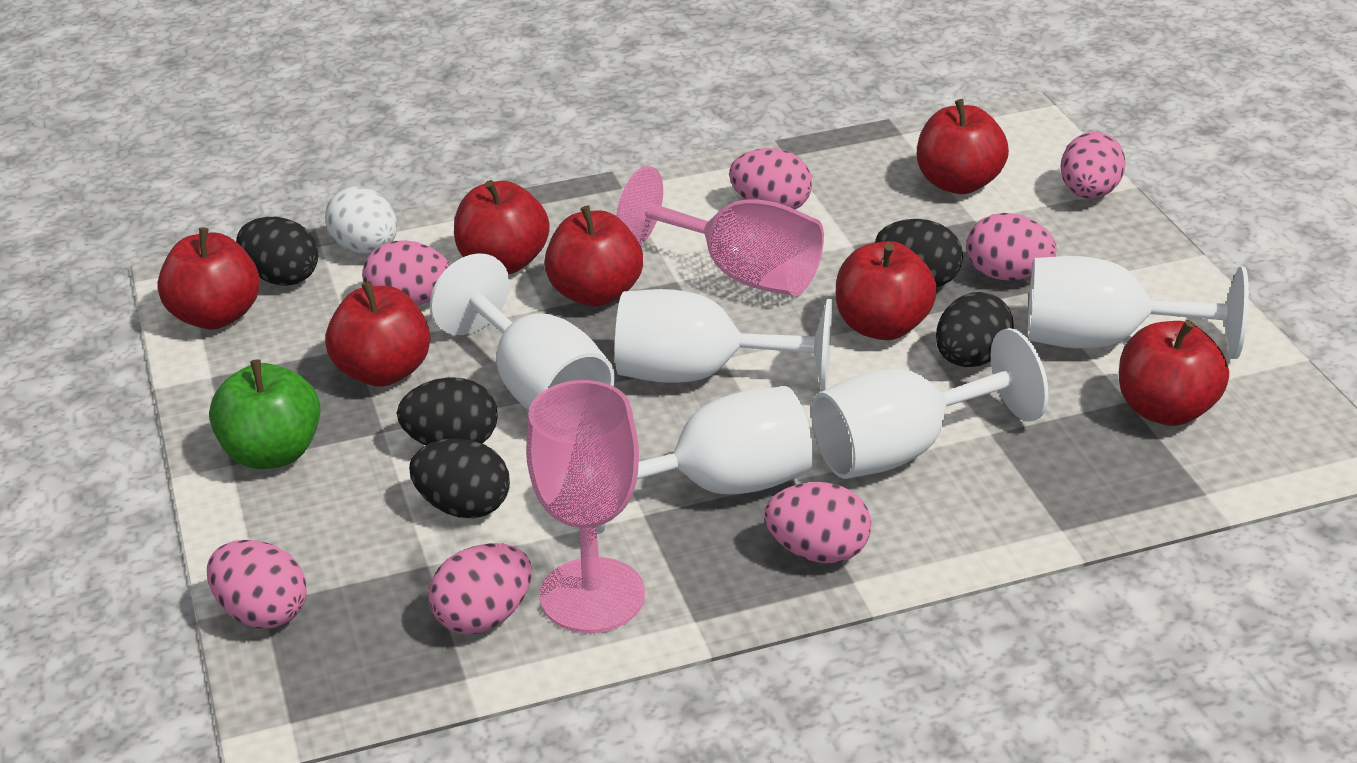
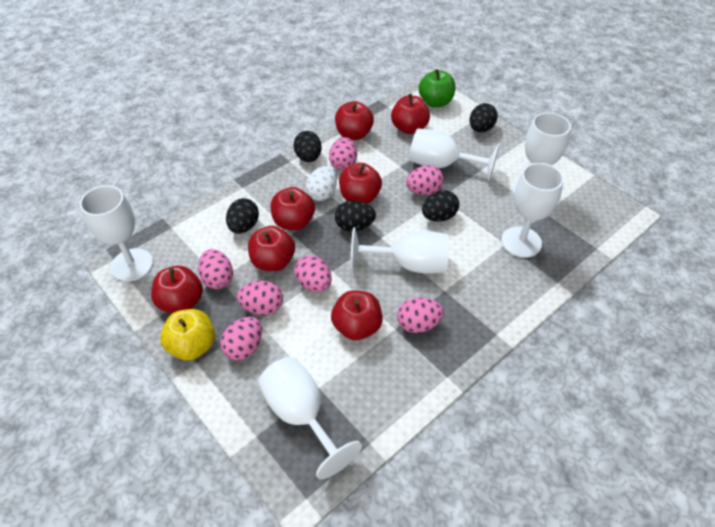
pink goblet: 2 -> 0
white goblet: 5 -> 6
yellow apple: 0 -> 1

